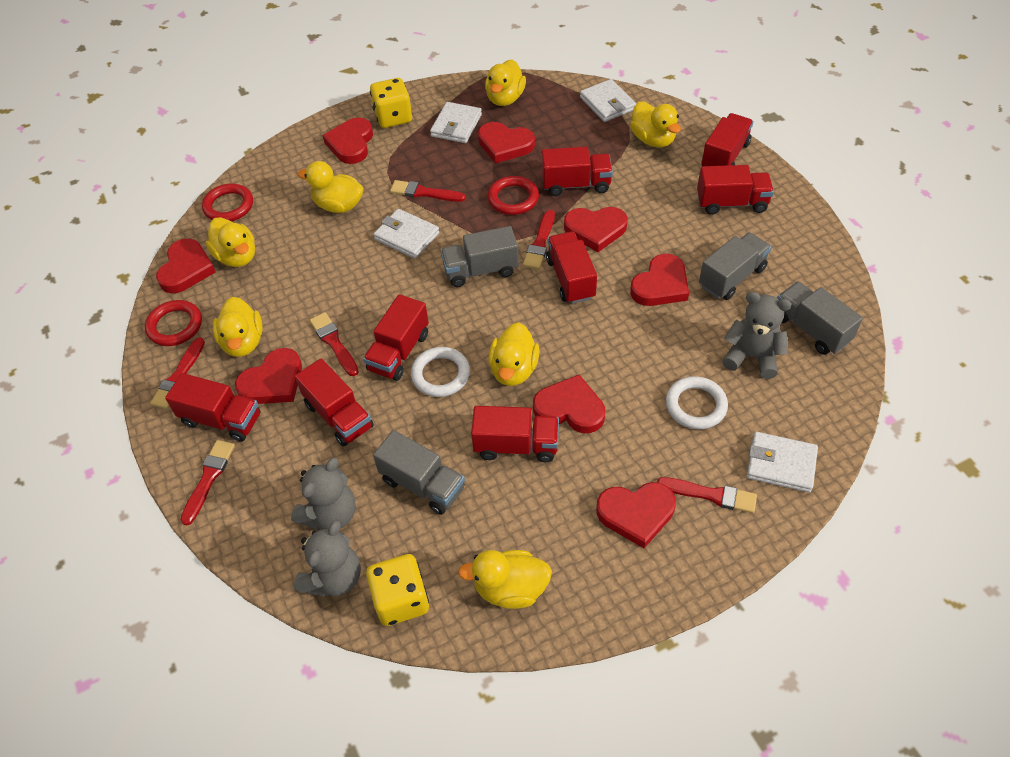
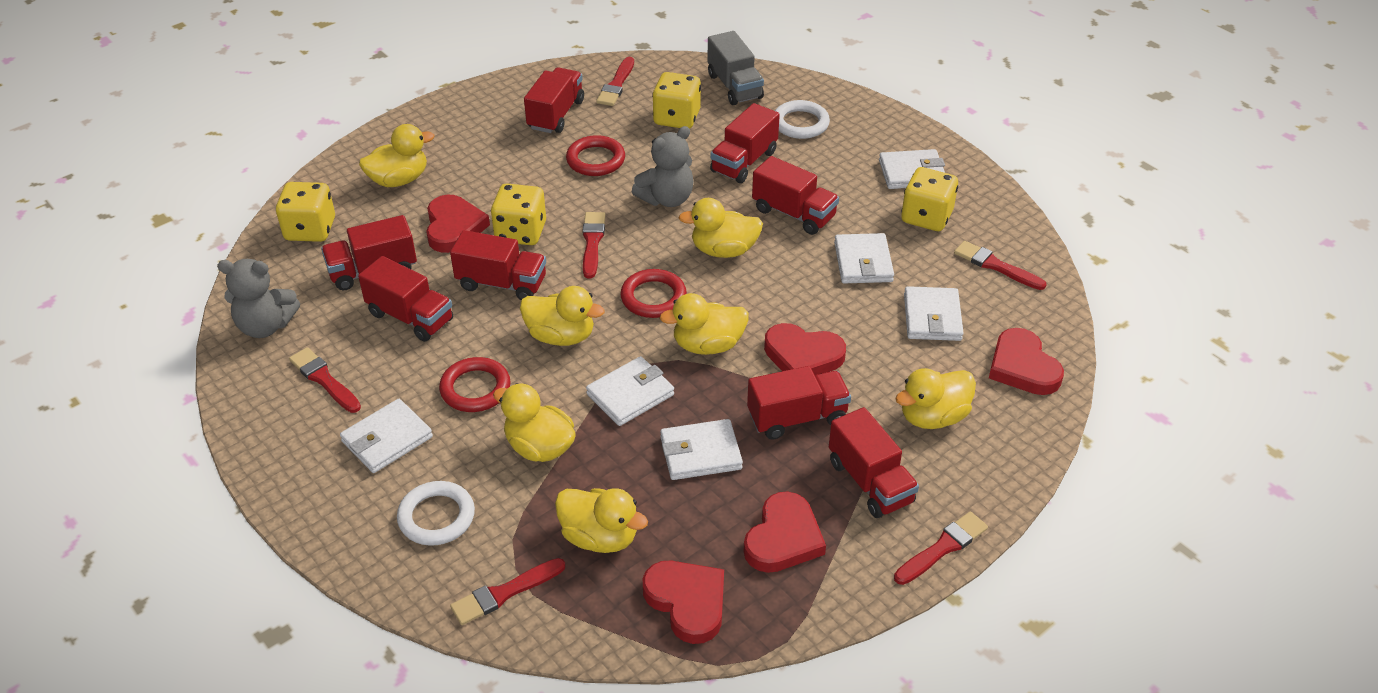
grey teddy bear: 3 -> 2
grey truck: 4 -> 1
red heart: 8 -> 5
white wallet: 4 -> 6
yellow dice: 2 -> 4

